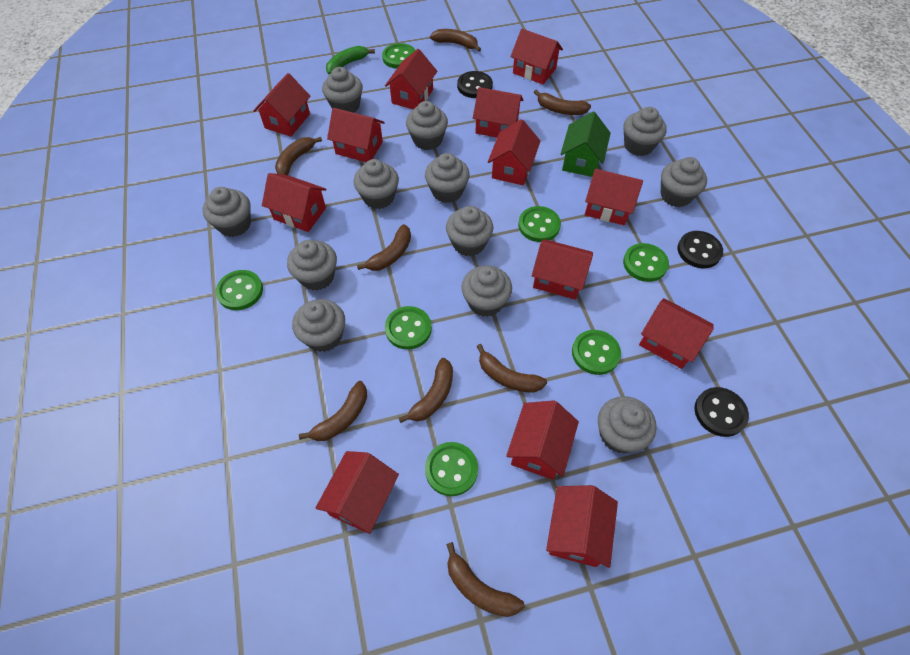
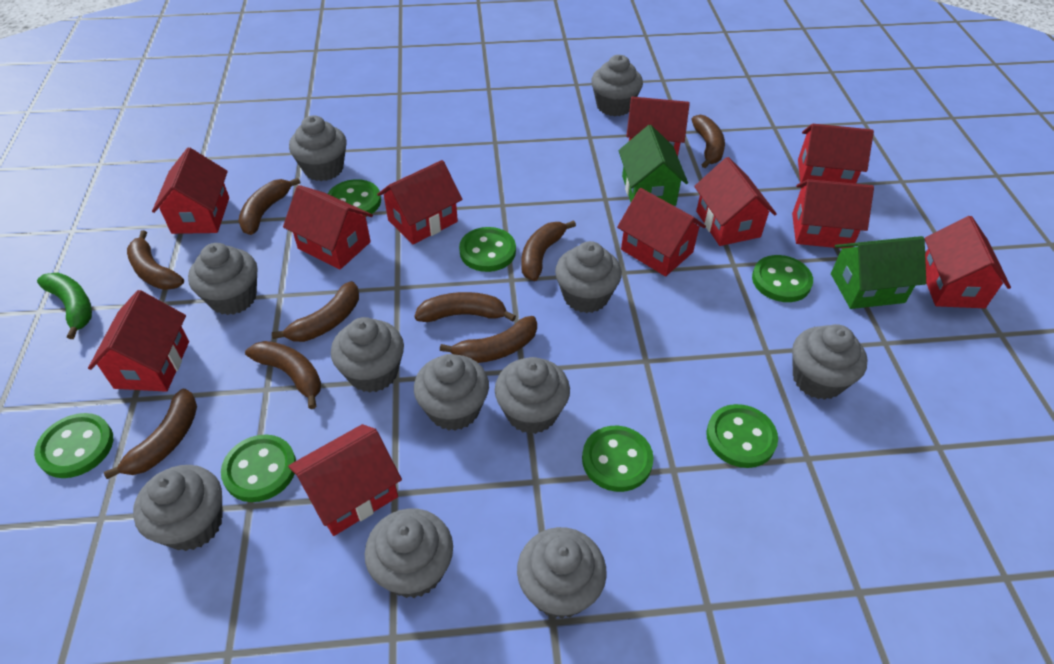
black button: 3 -> 0
brown banana: 8 -> 9
green house: 1 -> 2
grey cupcake: 12 -> 11
red house: 13 -> 11

